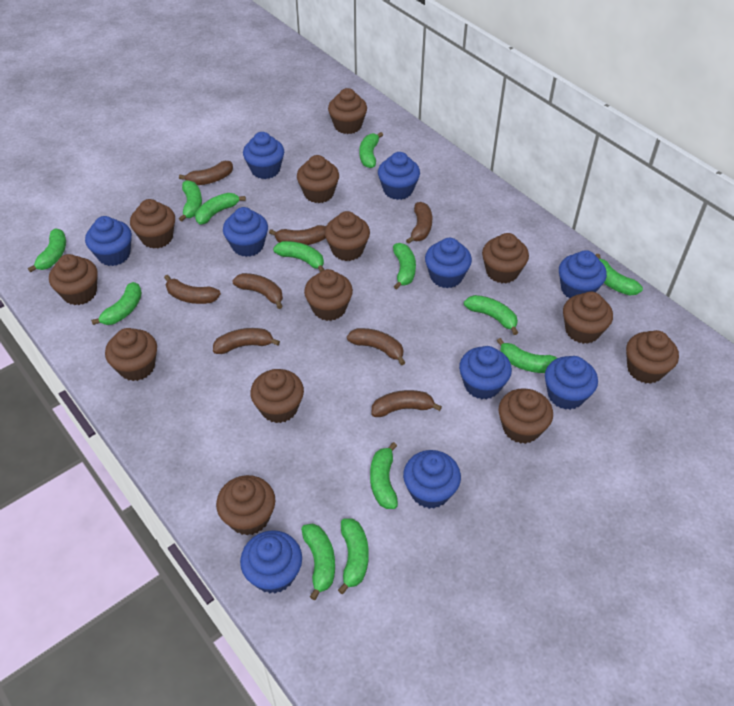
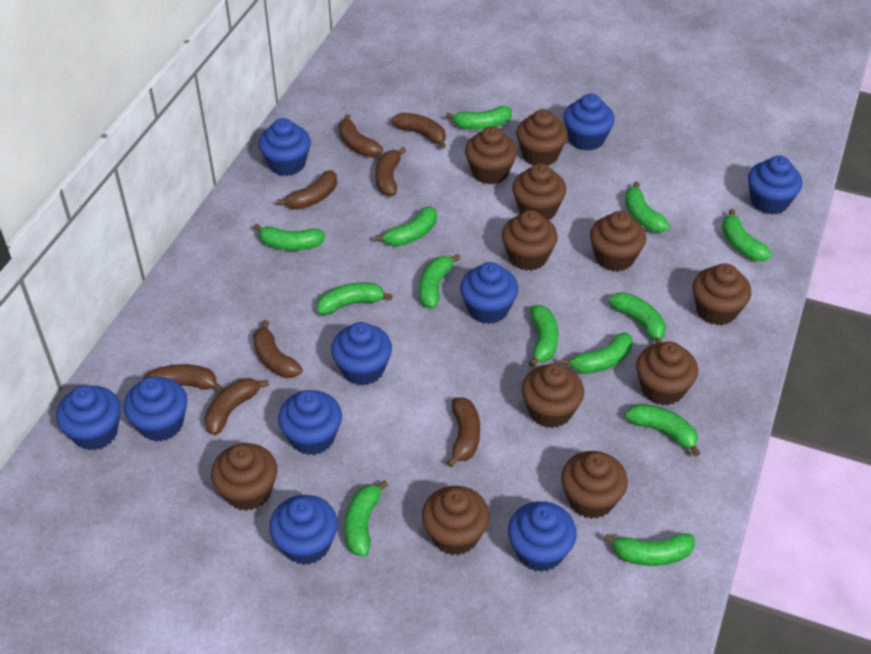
brown cupcake: 13 -> 11

